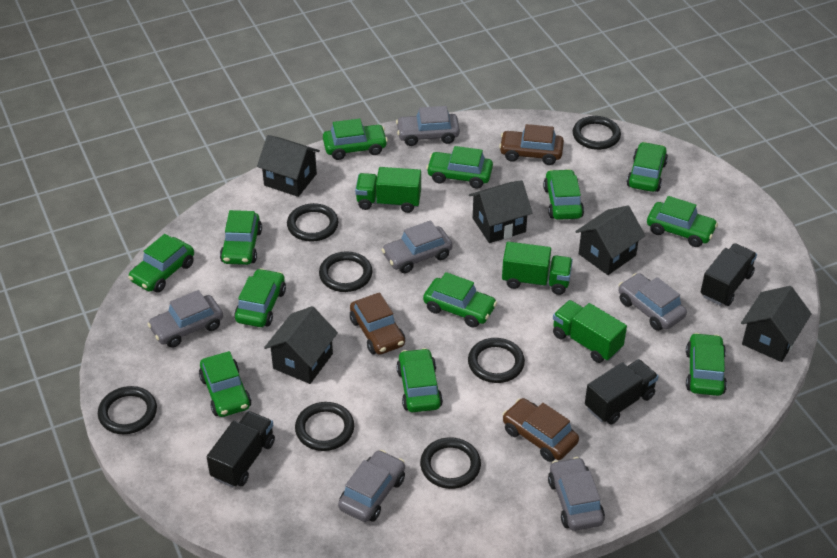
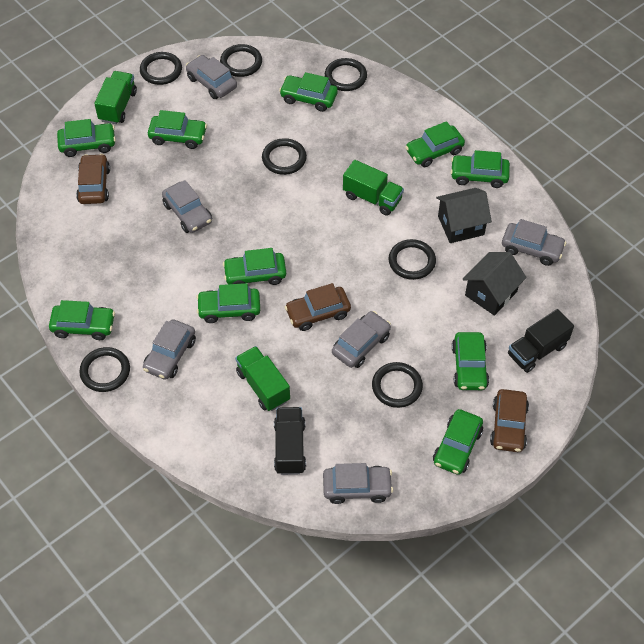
black house: 5 -> 2
black truck: 3 -> 2
green car: 12 -> 10

